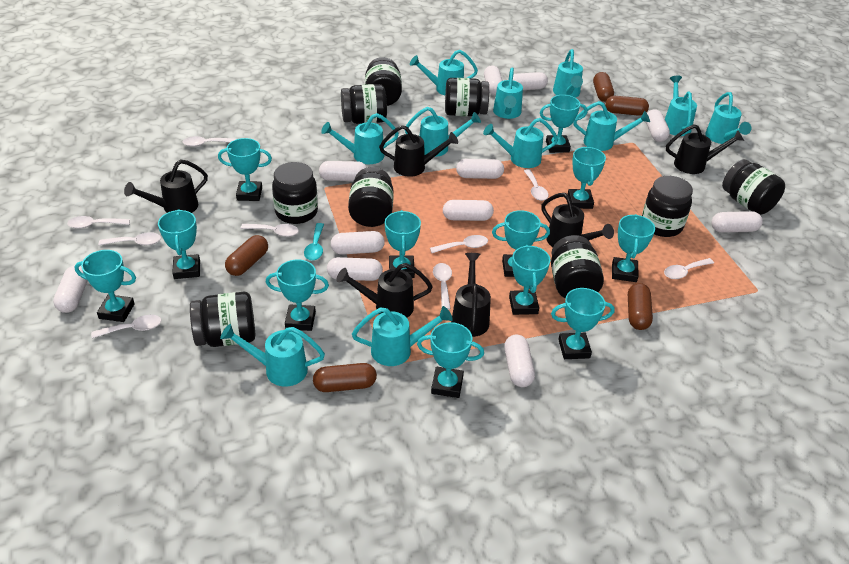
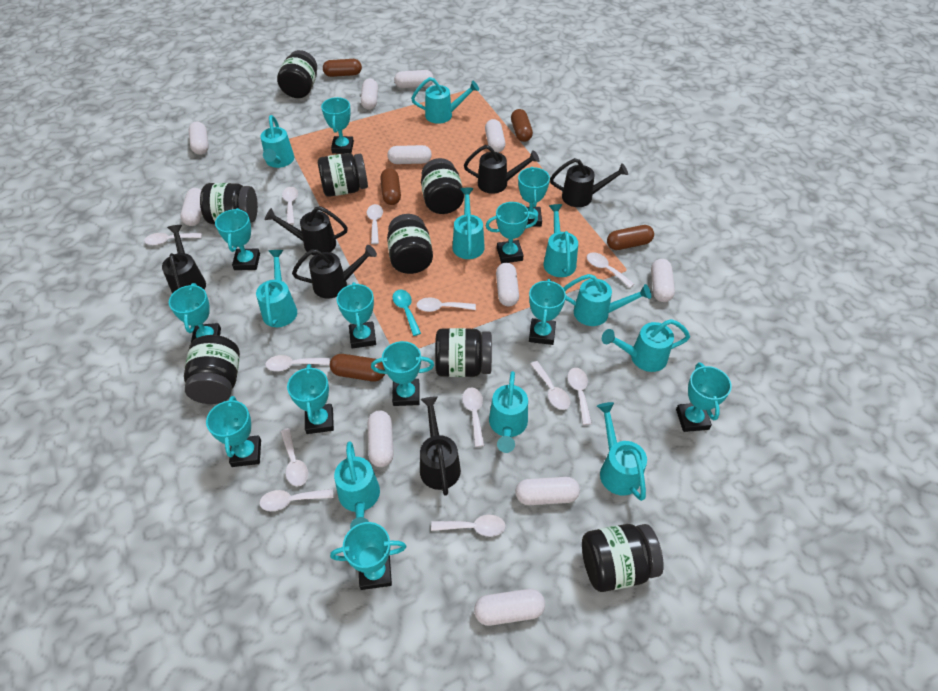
black jar: 9 -> 8
turquoise watering can: 11 -> 10
white spoon: 9 -> 12

